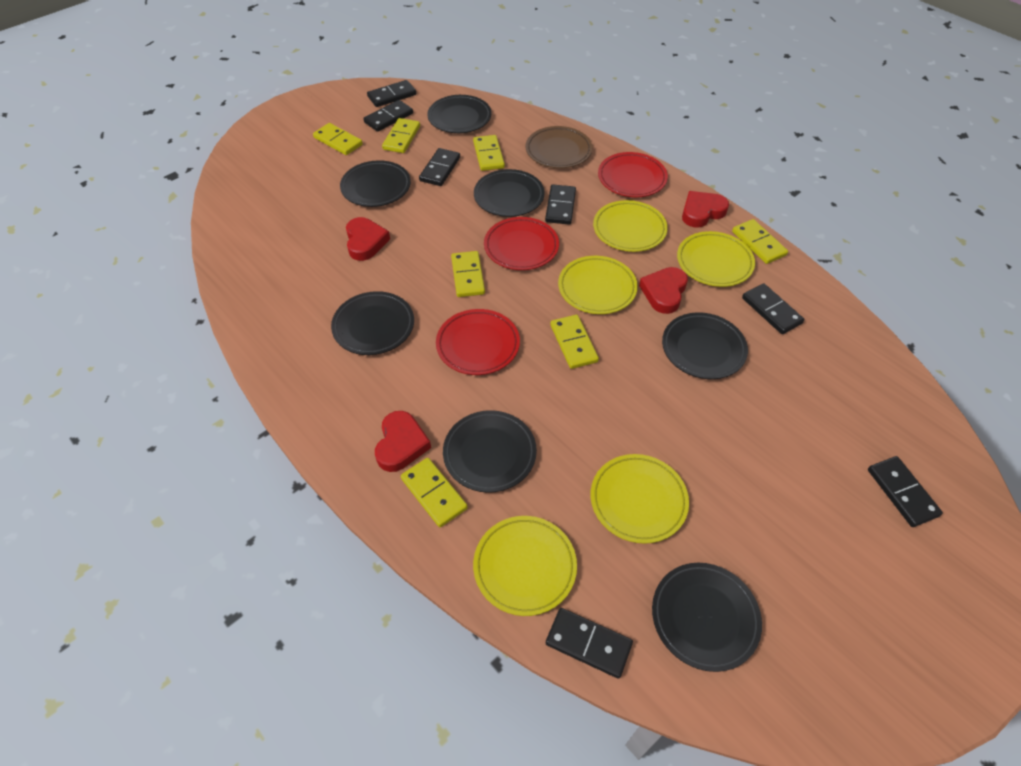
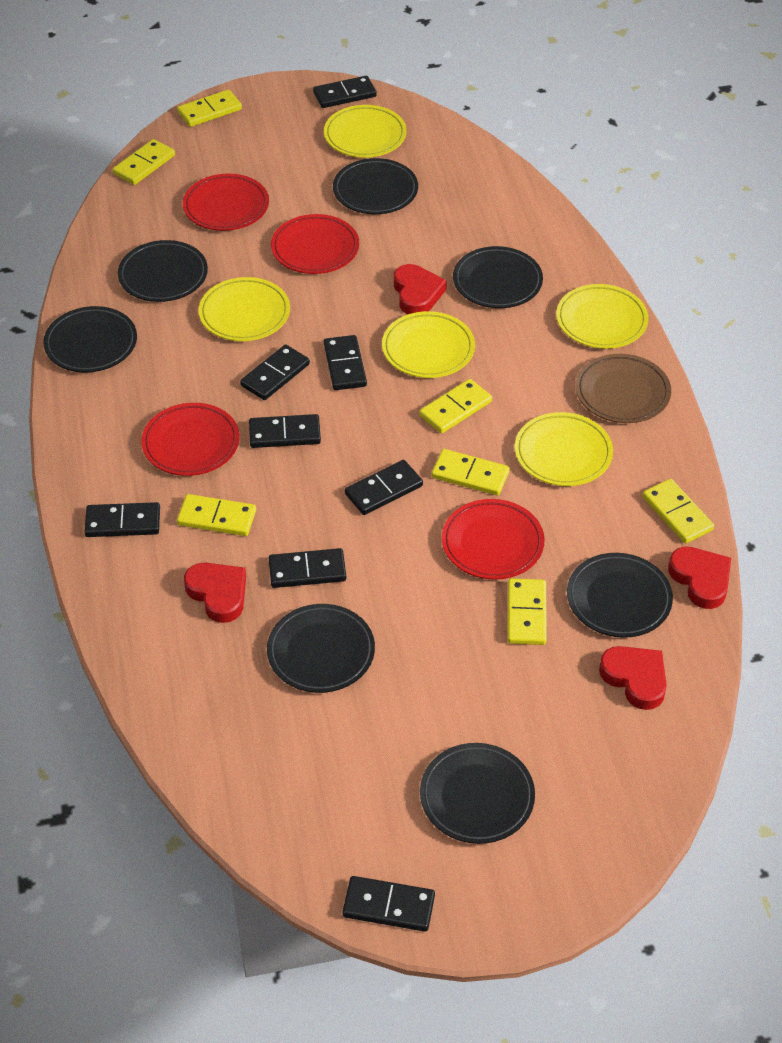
black domino: 7 -> 8
red plate: 3 -> 4

